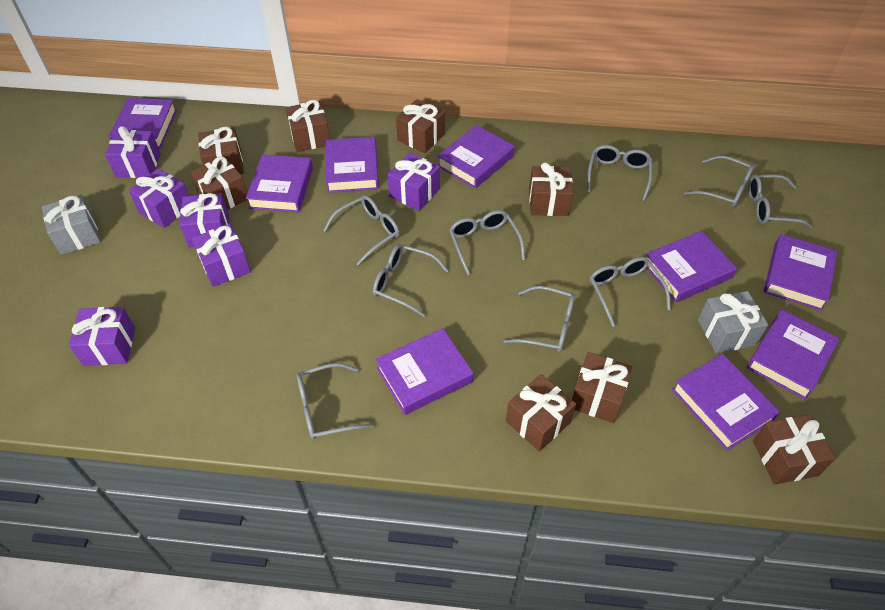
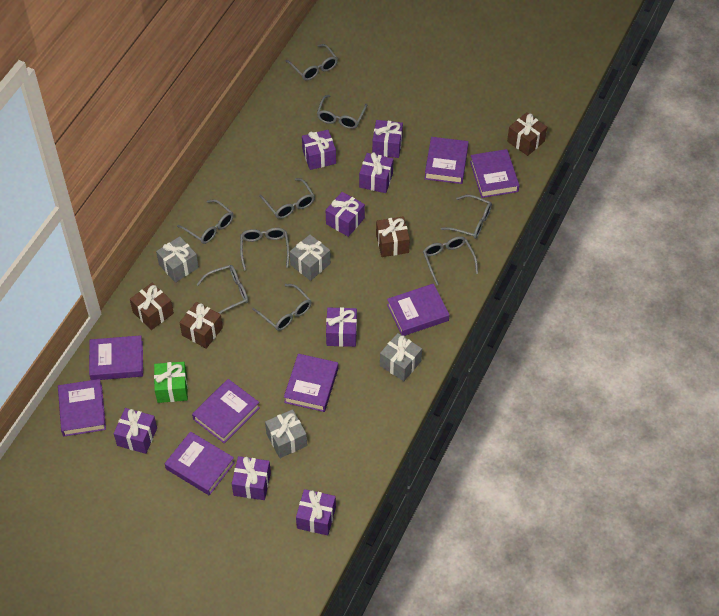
brown gift: 8 -> 4
green gift: 0 -> 1
grey gift: 2 -> 4
purple book: 9 -> 8
purple gift: 6 -> 8

